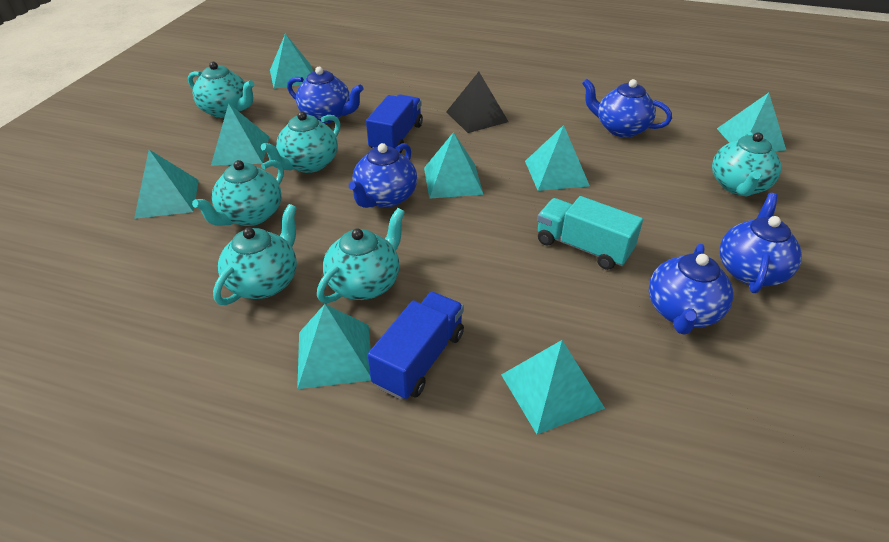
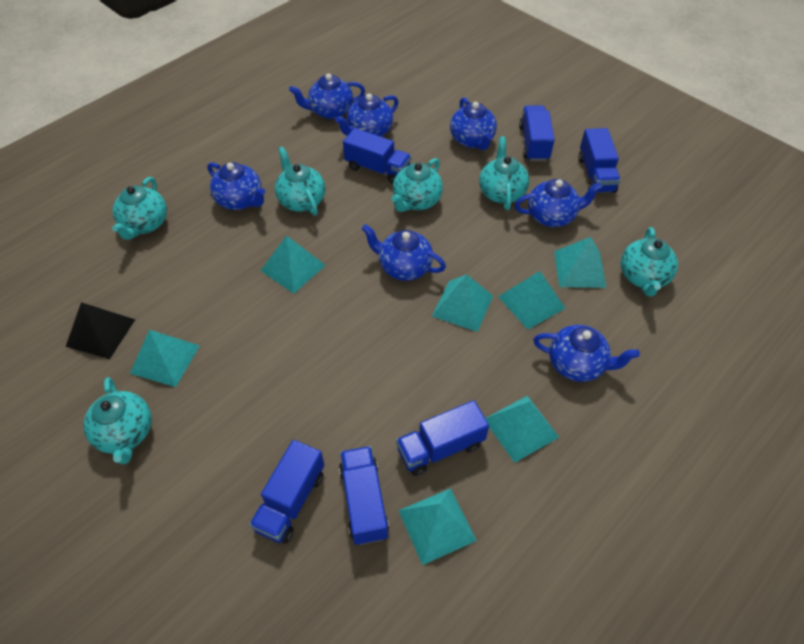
blue teapot: 5 -> 7
blue truck: 2 -> 6
turquoise pyramid: 8 -> 7
turquoise truck: 1 -> 0

